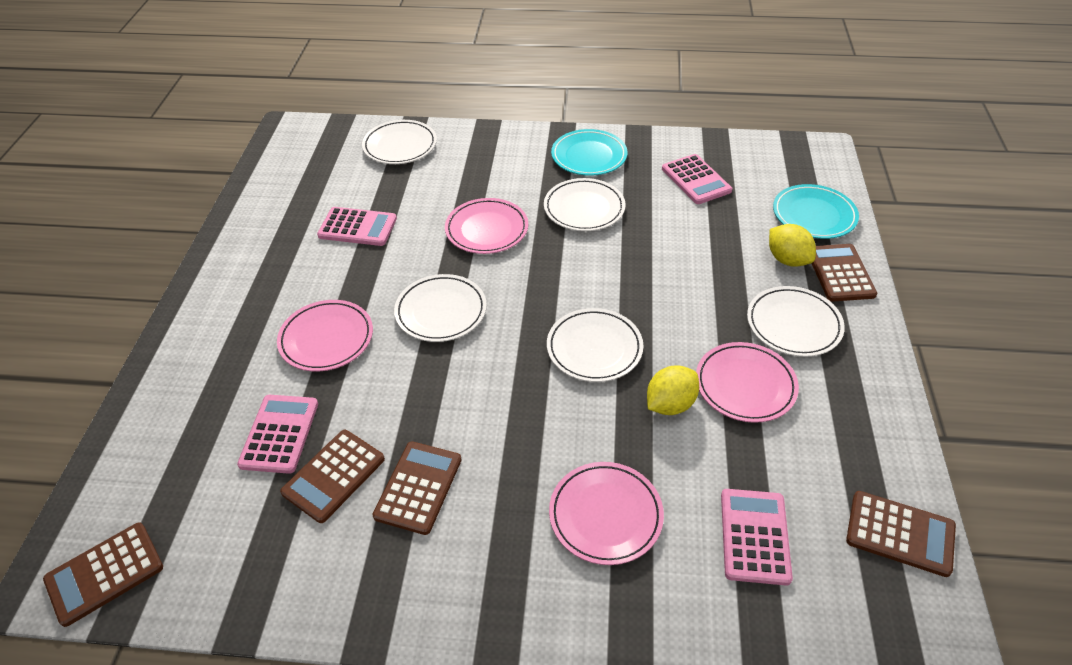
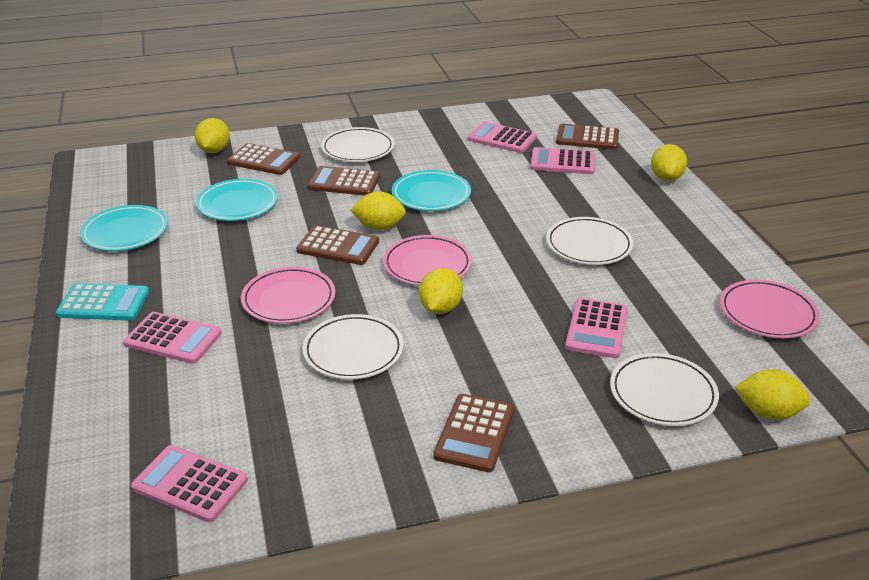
pink calculator: 4 -> 5
pink plate: 4 -> 3
turquoise calculator: 0 -> 1
turquoise plate: 2 -> 3
white plate: 5 -> 4
yellow lemon: 2 -> 5

